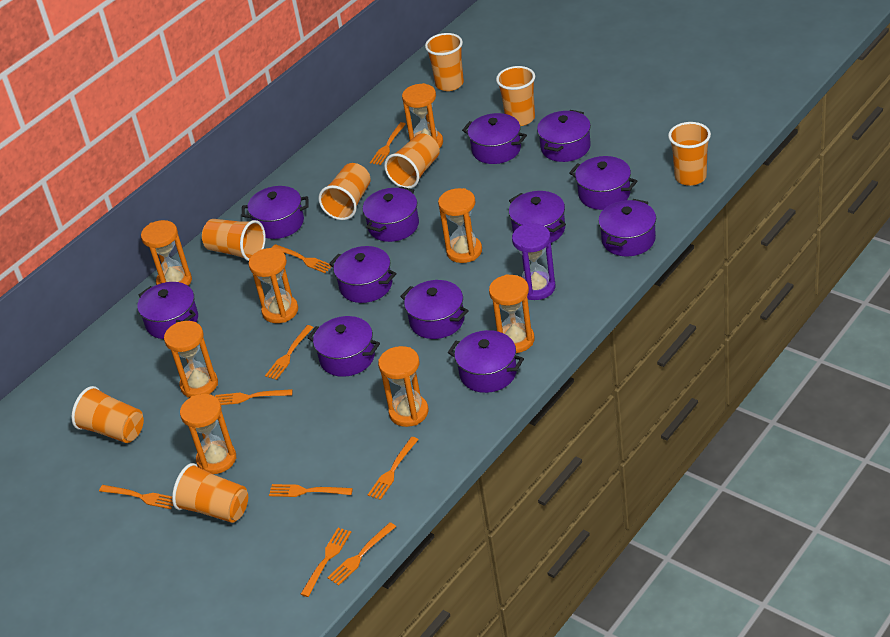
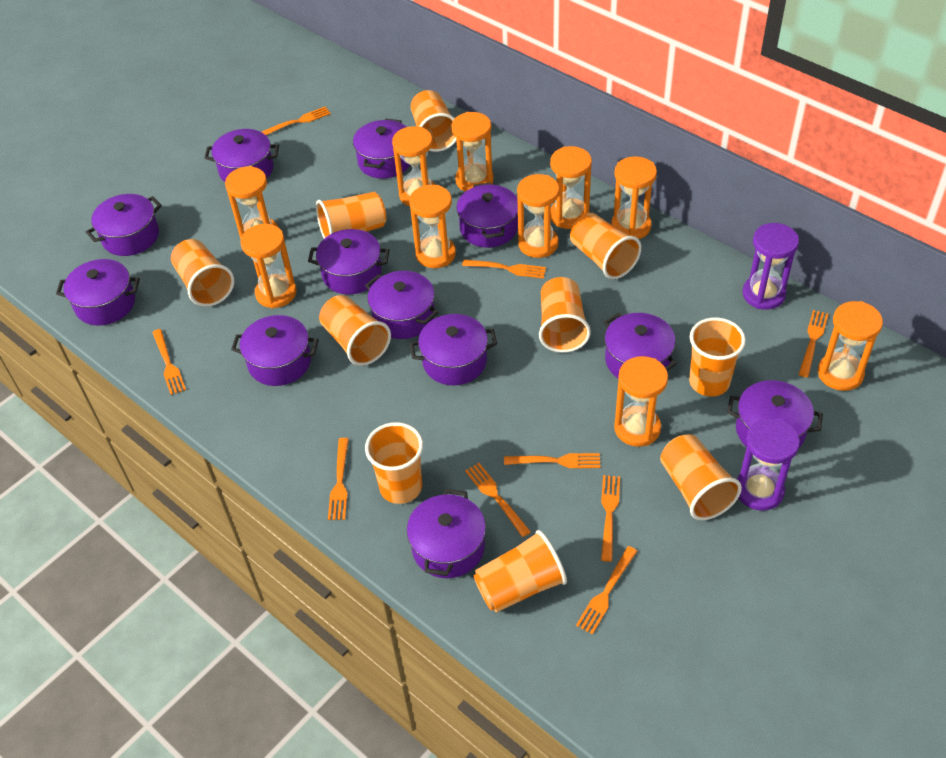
orange cup: 8 -> 10
orange hourglass: 8 -> 10
purple hourglass: 1 -> 2

